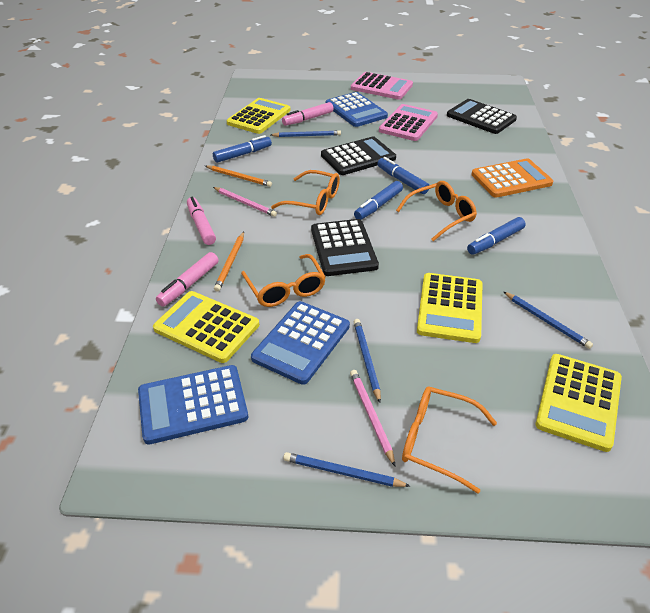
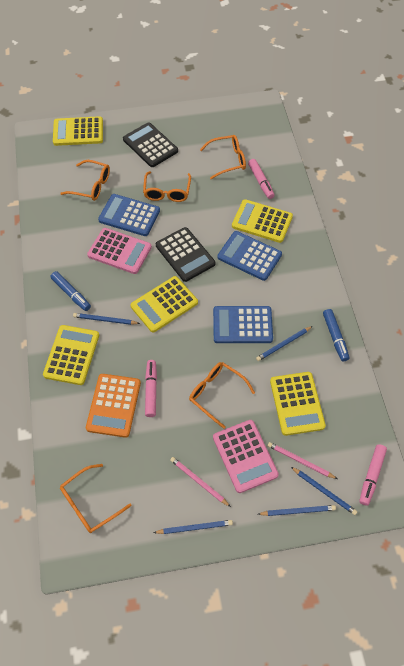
black calculator: 3 -> 2
blue marker: 4 -> 2
blue pencil: 4 -> 5
orange glasses: 4 -> 5
orange pencil: 2 -> 0
yellow calculator: 4 -> 5

